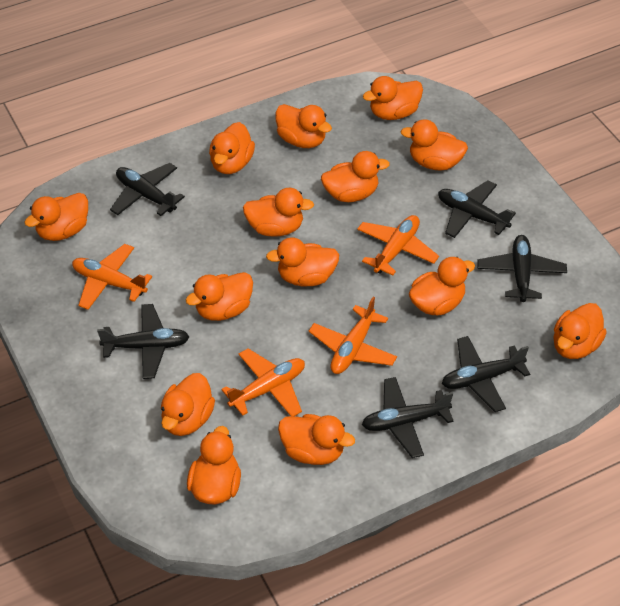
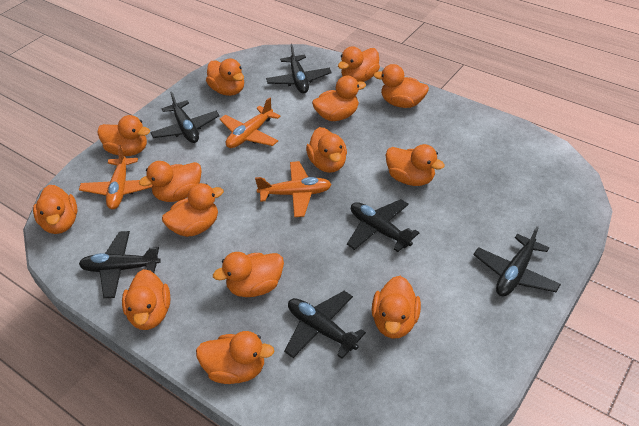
orange plane: 4 -> 3

